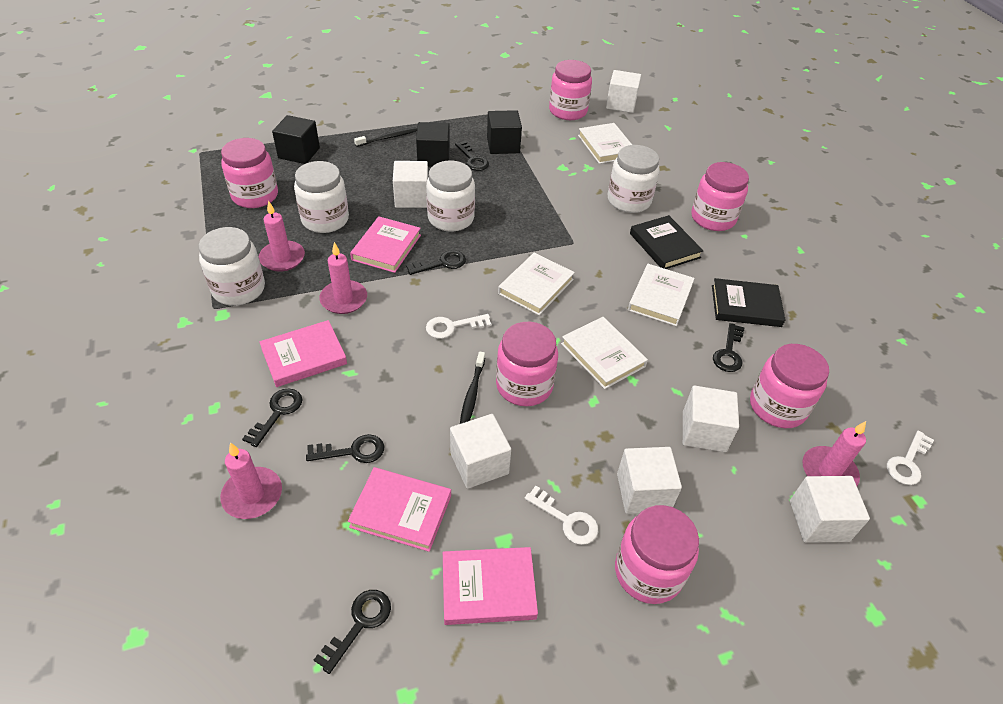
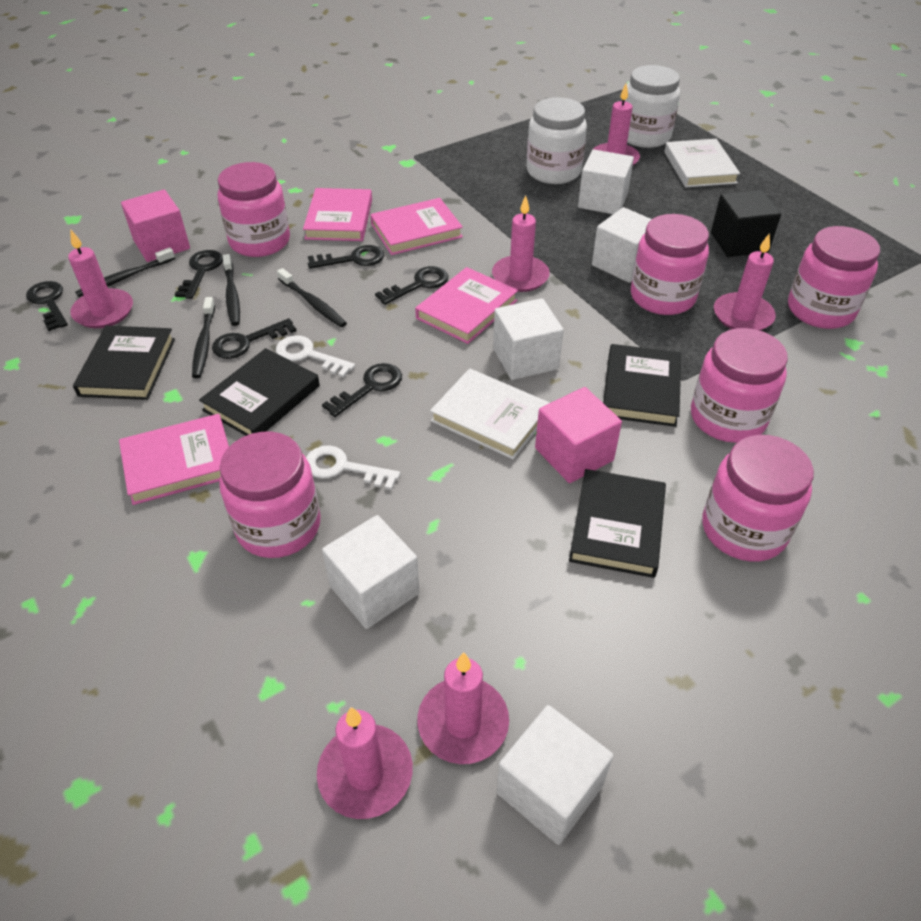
black book: 2 -> 4
black cube: 3 -> 1
black toothbrush: 2 -> 4
pink candle: 4 -> 6
pink cube: 0 -> 2
white book: 4 -> 2
white cube: 6 -> 5
white jar: 4 -> 2
white key: 3 -> 2

